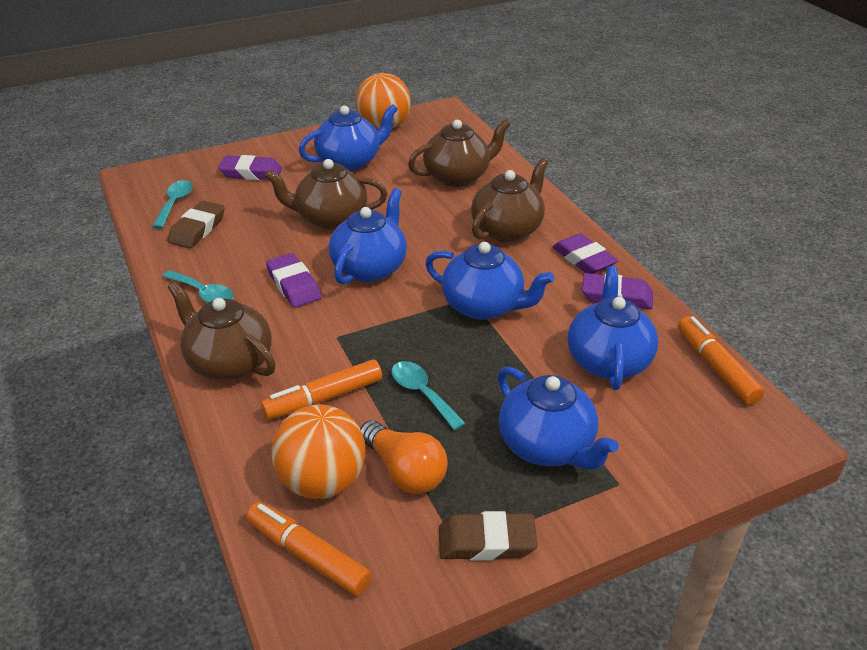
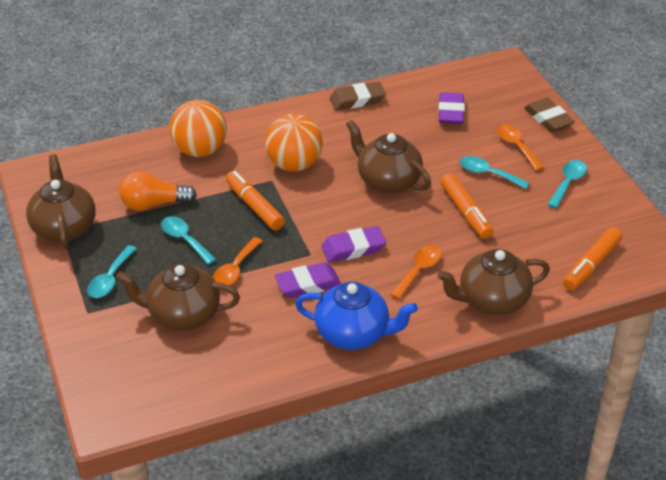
blue teapot: 5 -> 1
orange spoon: 0 -> 3
purple eraser: 4 -> 3
turquoise spoon: 3 -> 4

